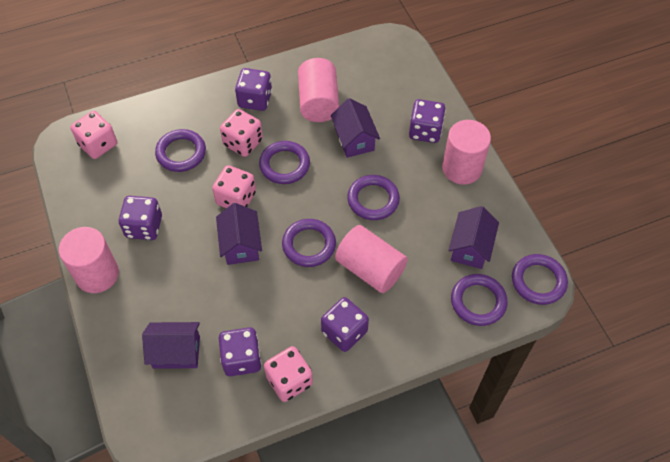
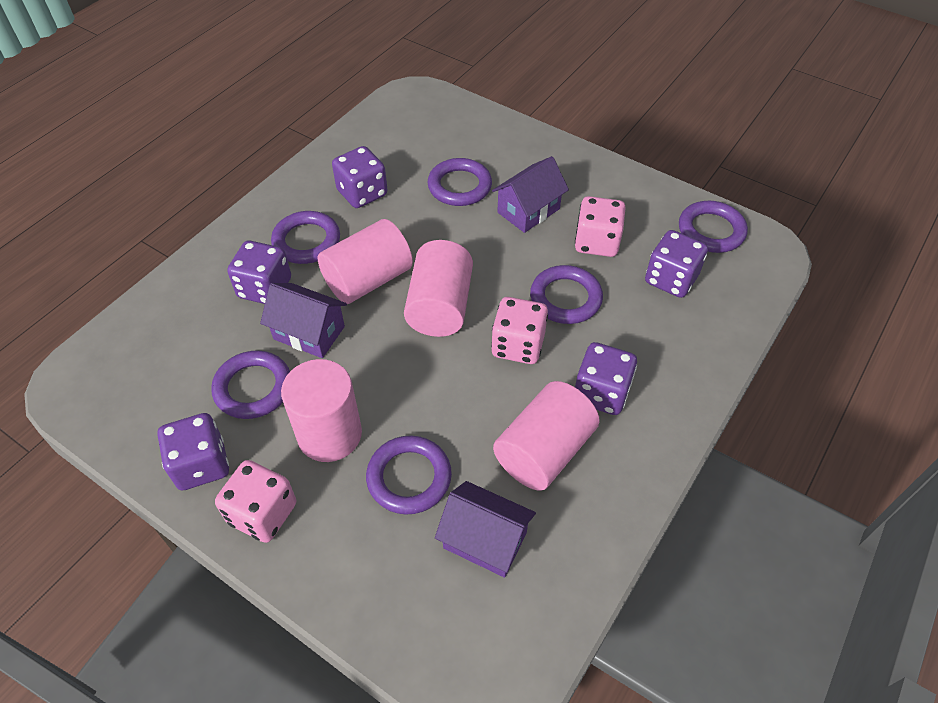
pink dice: 4 -> 3
purple house: 4 -> 3

